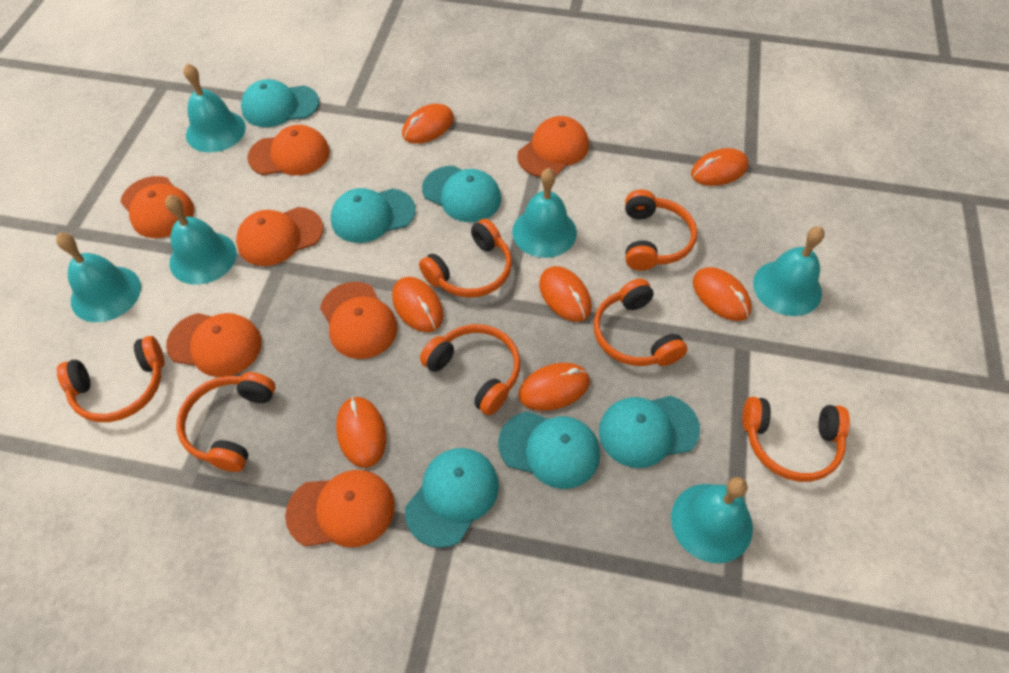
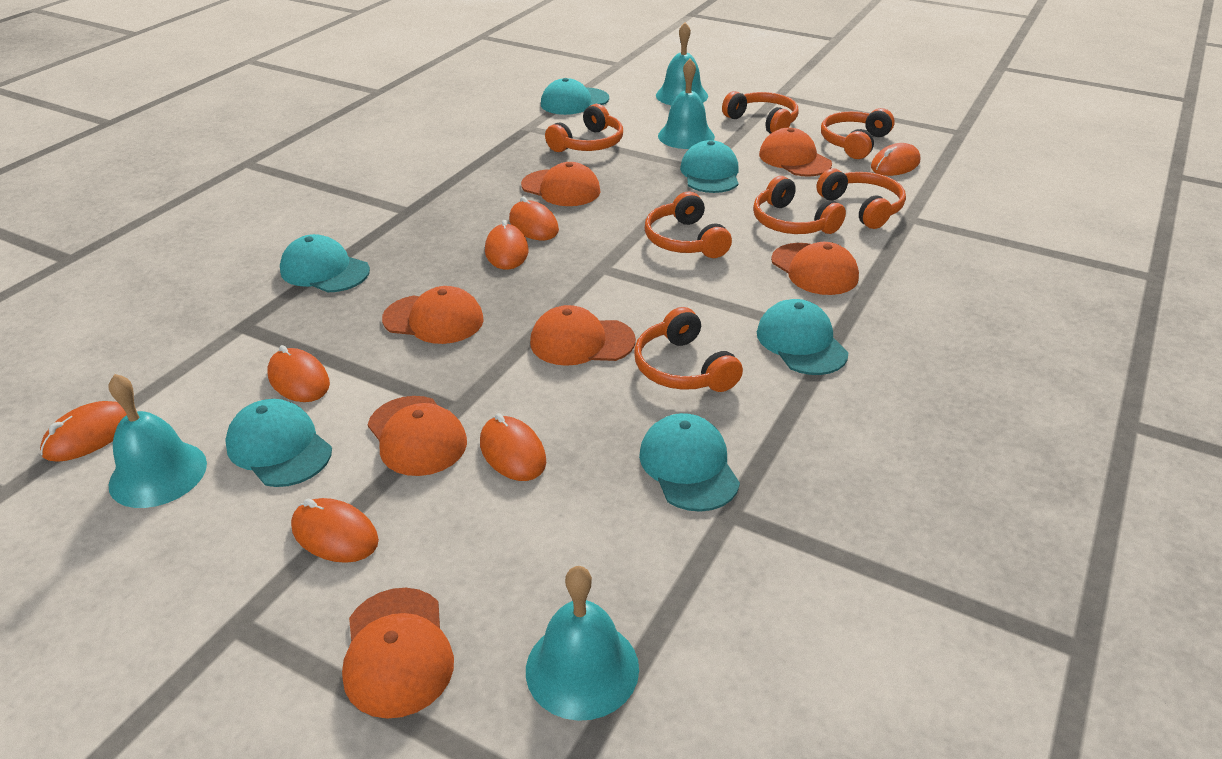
turquoise bell: 6 -> 4

